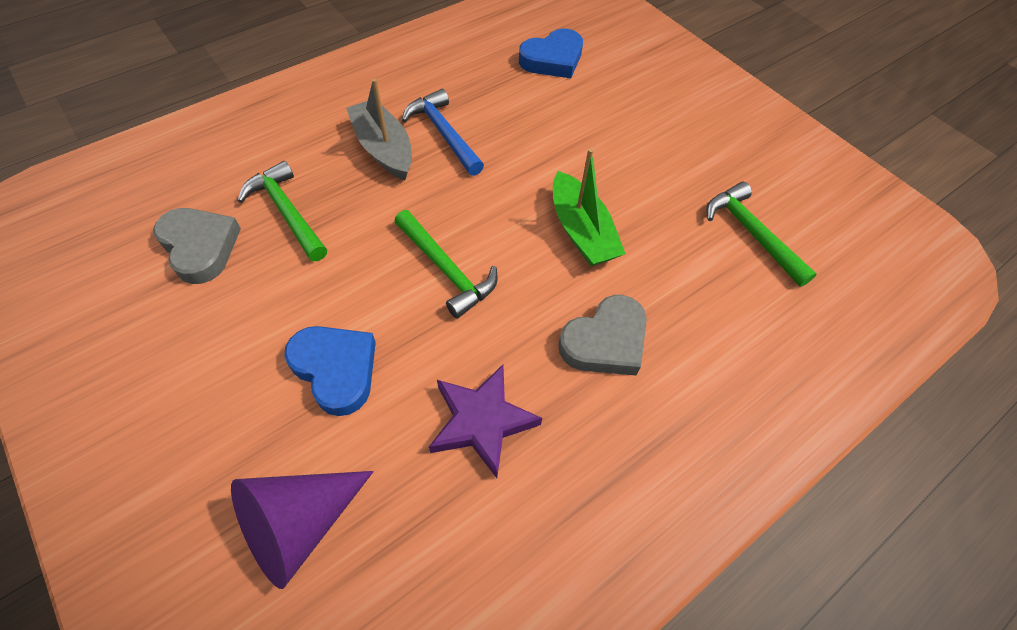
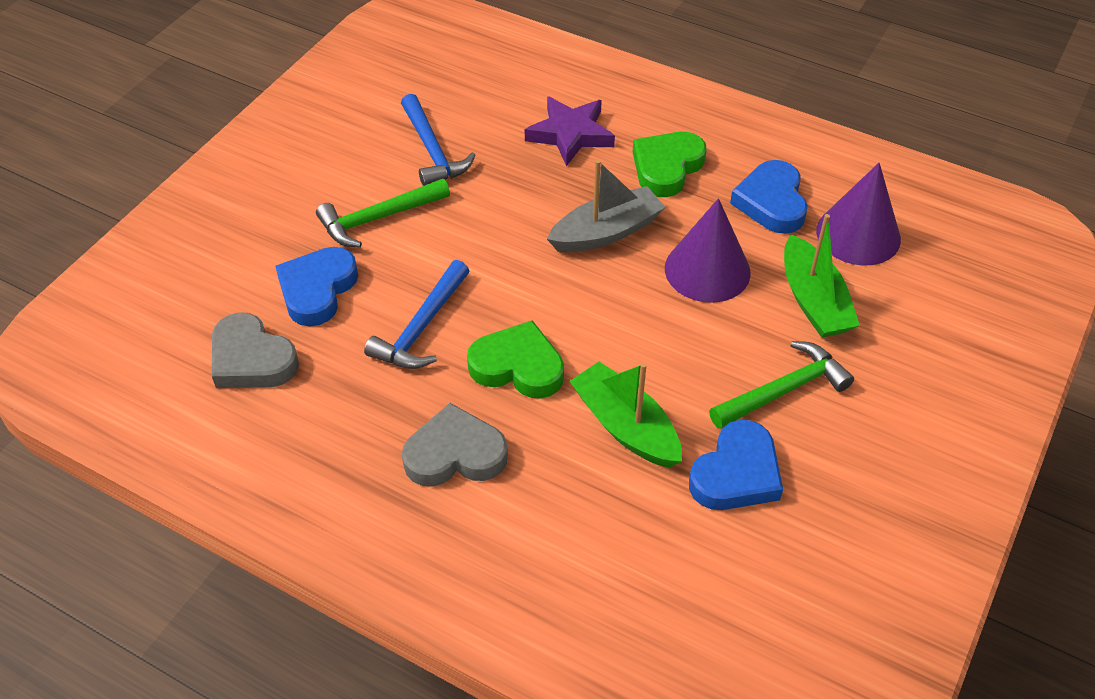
blue hammer: 1 -> 2
blue heart: 2 -> 3
green boat: 1 -> 2
green hammer: 3 -> 2
green heart: 0 -> 2
purple cone: 1 -> 2

